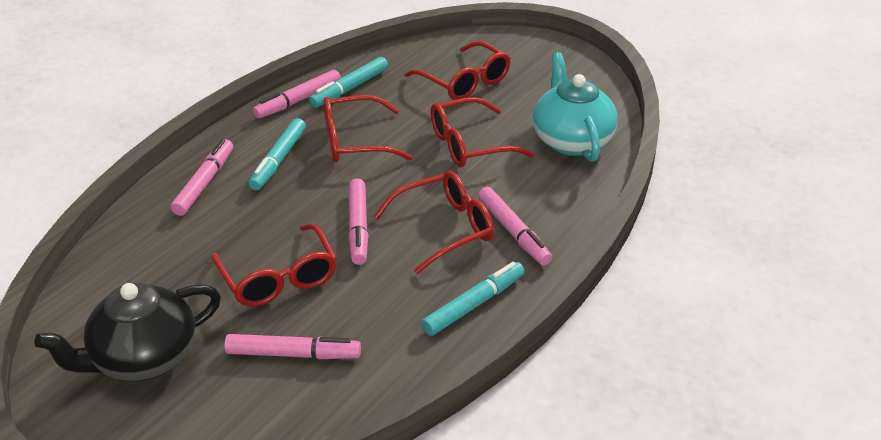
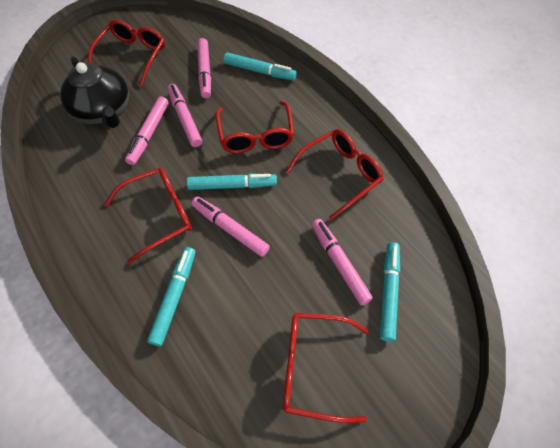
turquoise marker: 3 -> 4
turquoise teapot: 1 -> 0

